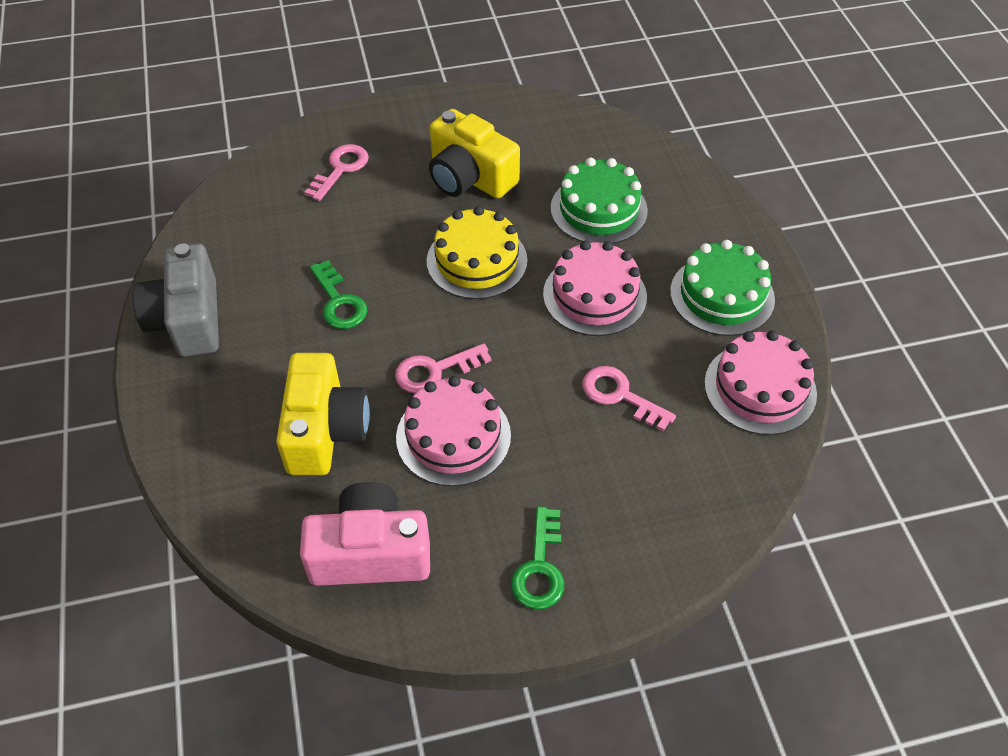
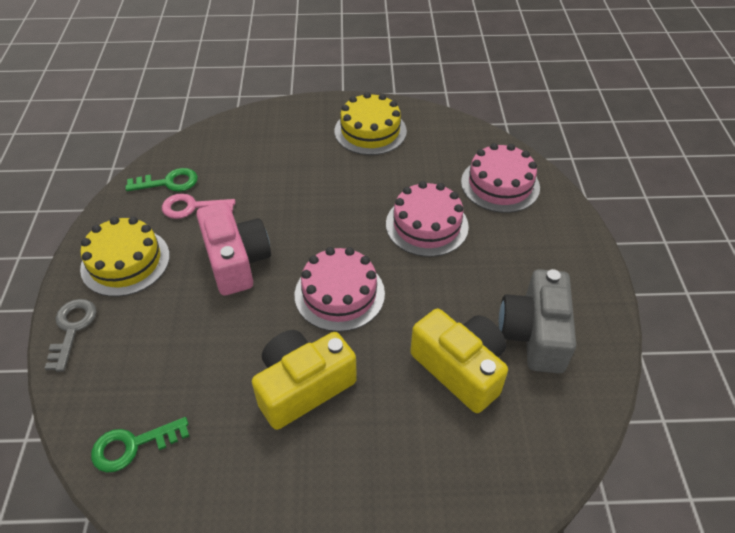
green cake: 2 -> 0
grey key: 0 -> 1
pink key: 3 -> 1
yellow cake: 1 -> 2

